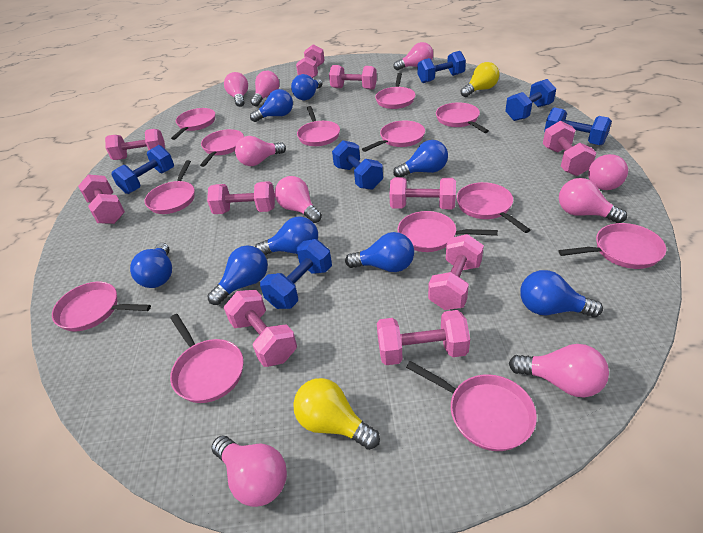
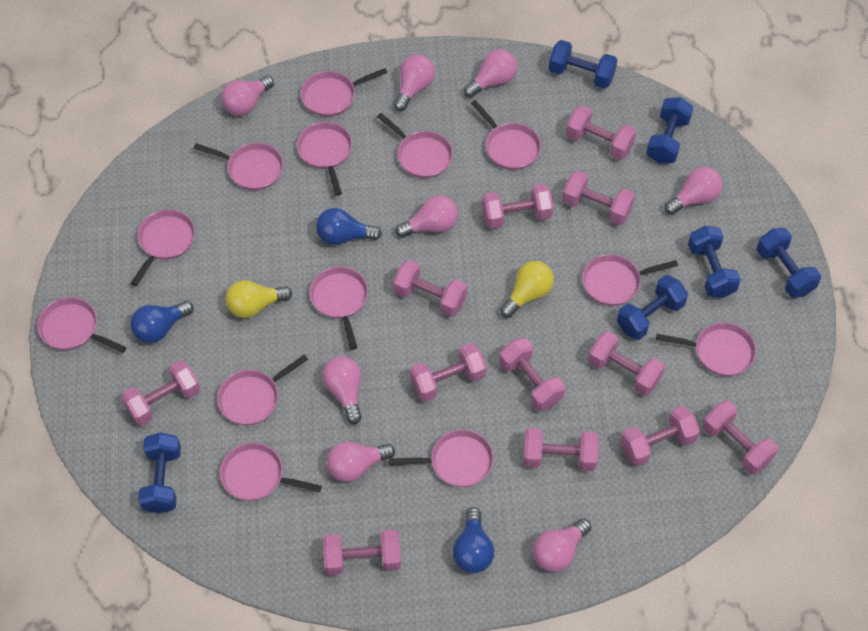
blue light bulb: 8 -> 3
pink dumbbell: 10 -> 12
pink light bulb: 9 -> 8

